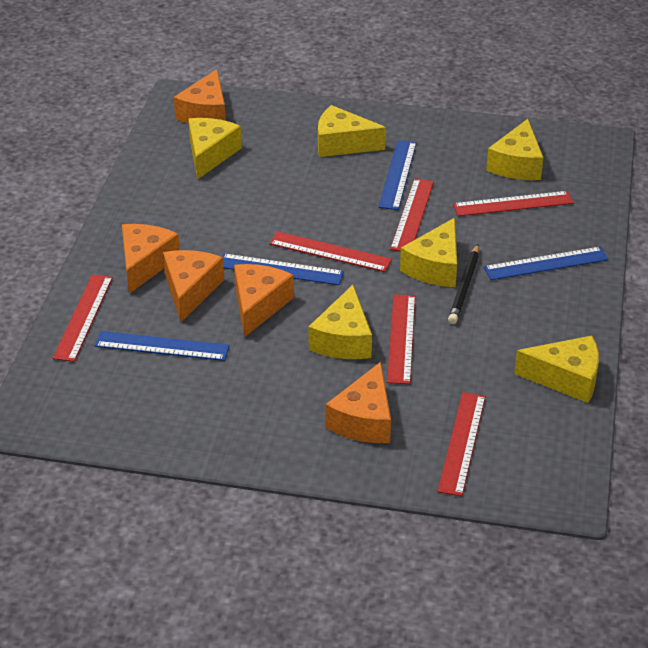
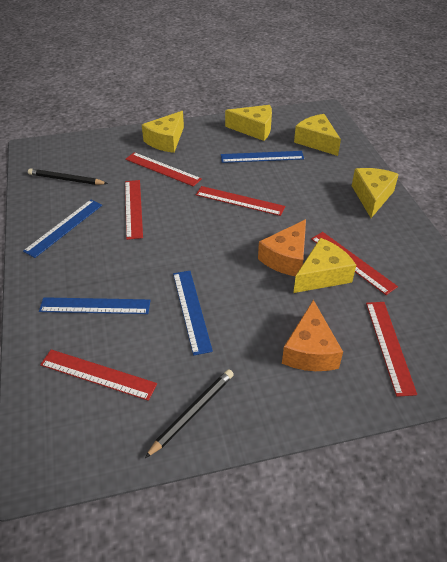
black pencil: 1 -> 2
orange cheese: 5 -> 2
yellow cheese: 6 -> 5

